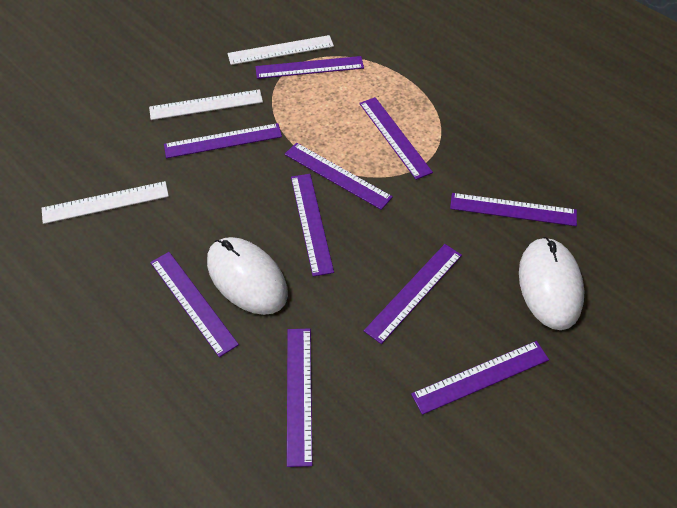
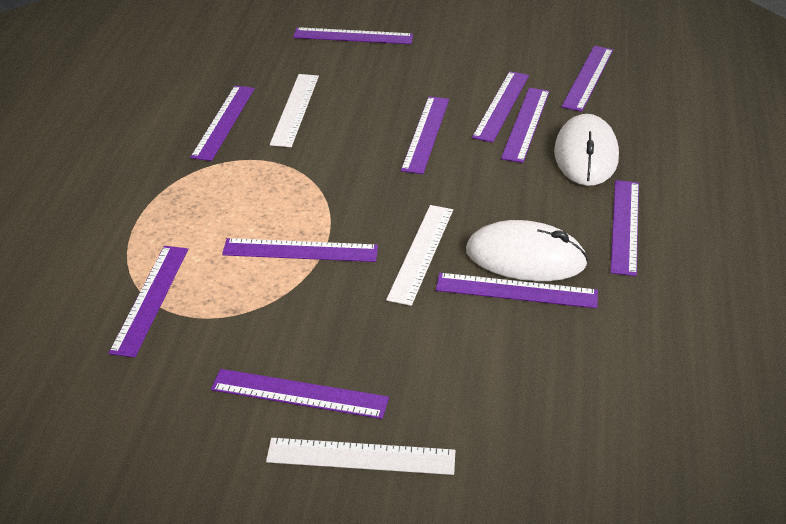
purple ruler: 10 -> 11

